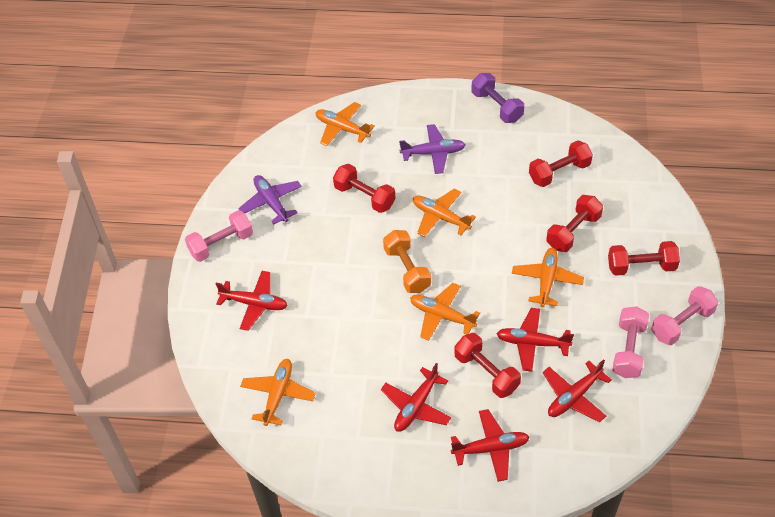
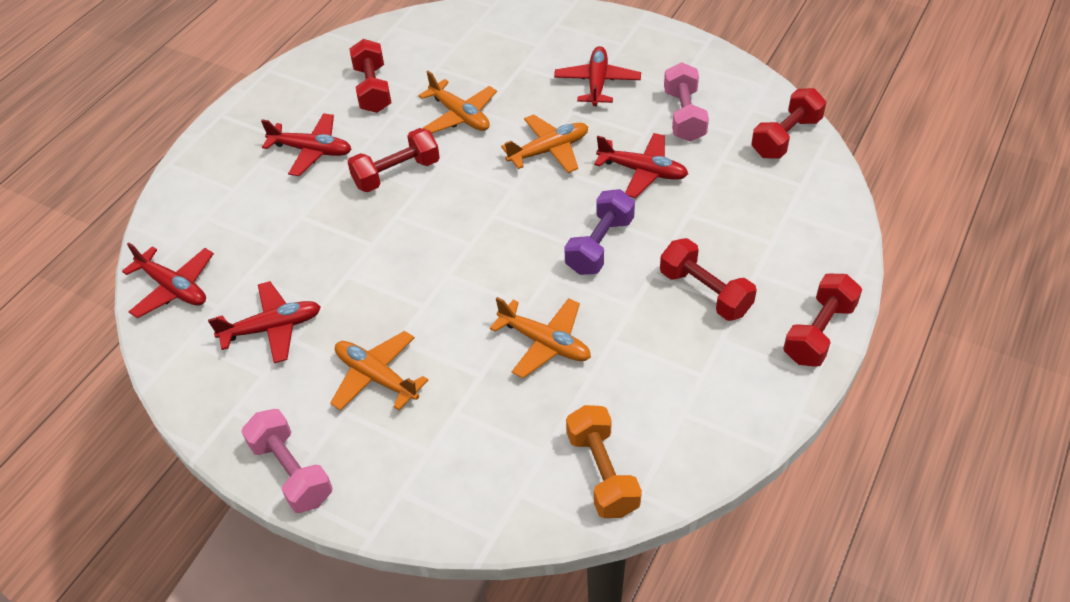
orange plane: 5 -> 4
pink dumbbell: 3 -> 2
purple plane: 2 -> 0

